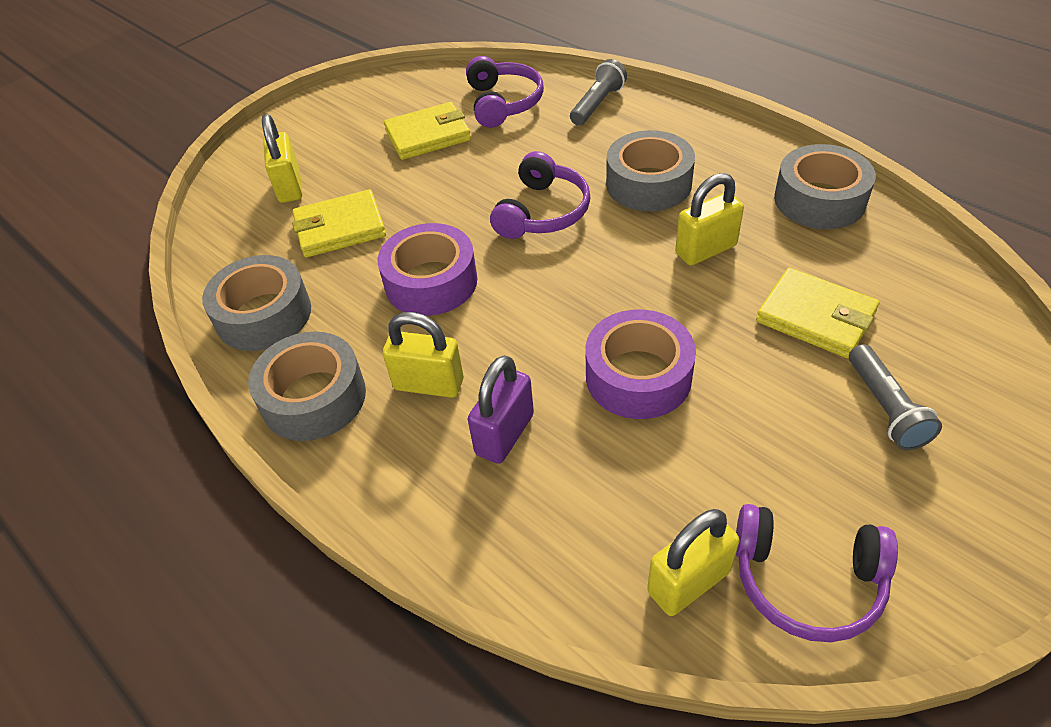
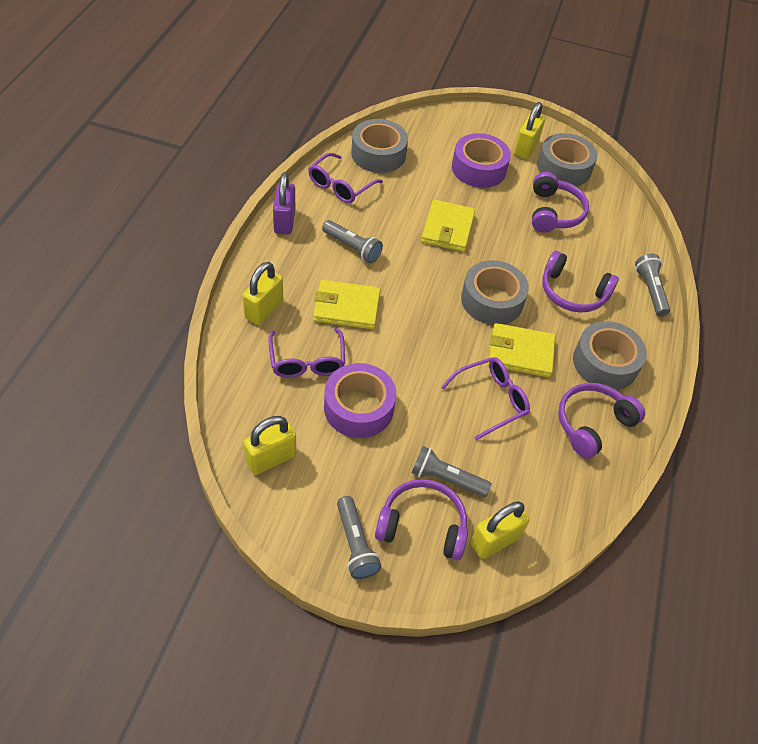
grey flashlight: 2 -> 4
purple glasses: 0 -> 3
purple headphones: 3 -> 4

